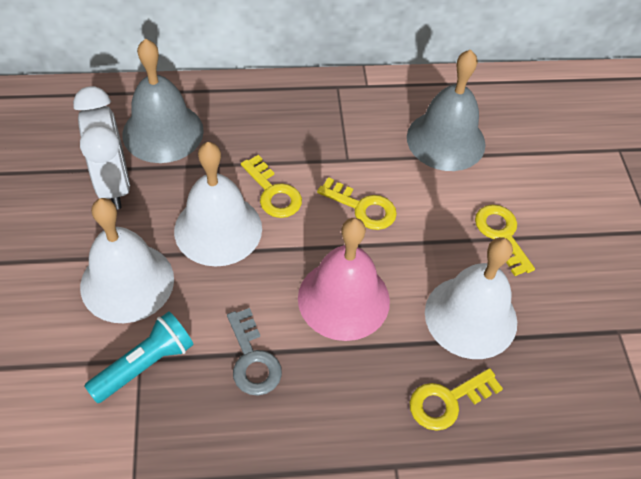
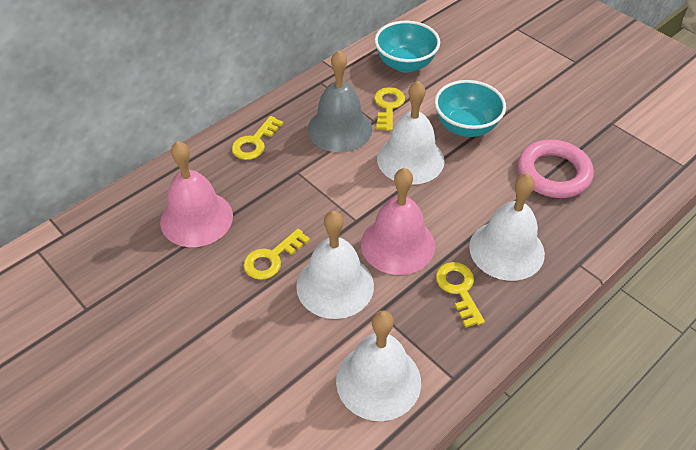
grey bell: 2 -> 1
grey key: 1 -> 0
pink bell: 1 -> 2
pink ring: 0 -> 1
turquoise bowl: 0 -> 2
turquoise flashlight: 1 -> 0
white bell: 3 -> 4
white clock: 1 -> 0

